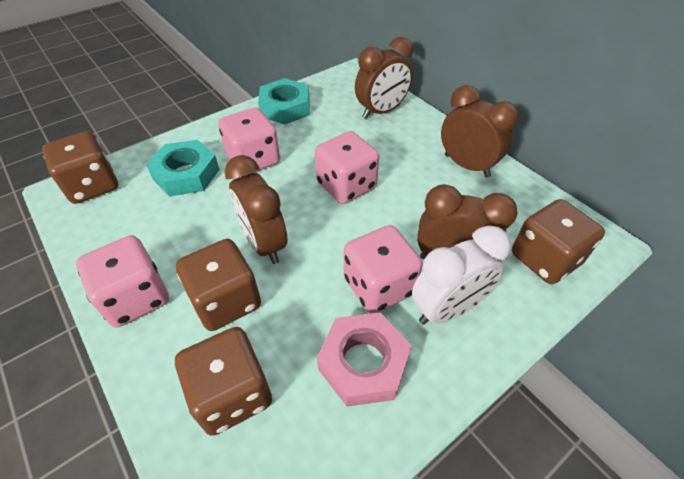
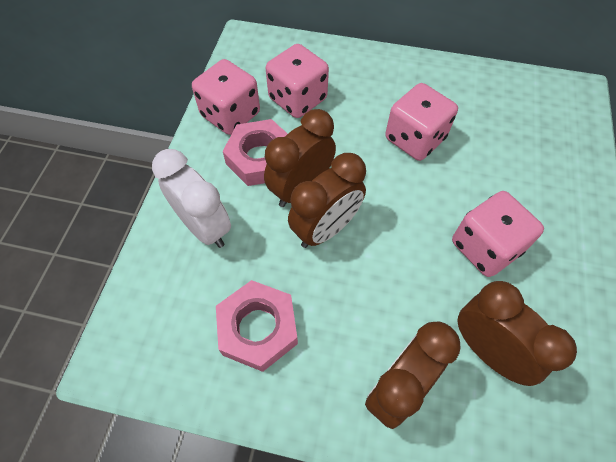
brown dice: 4 -> 0
pink nut: 1 -> 2
turquoise nut: 2 -> 0

